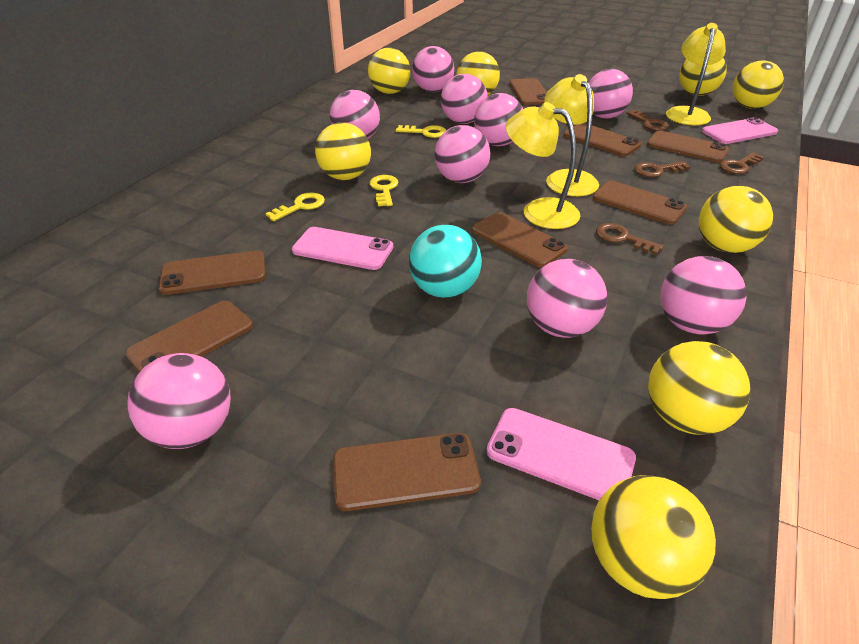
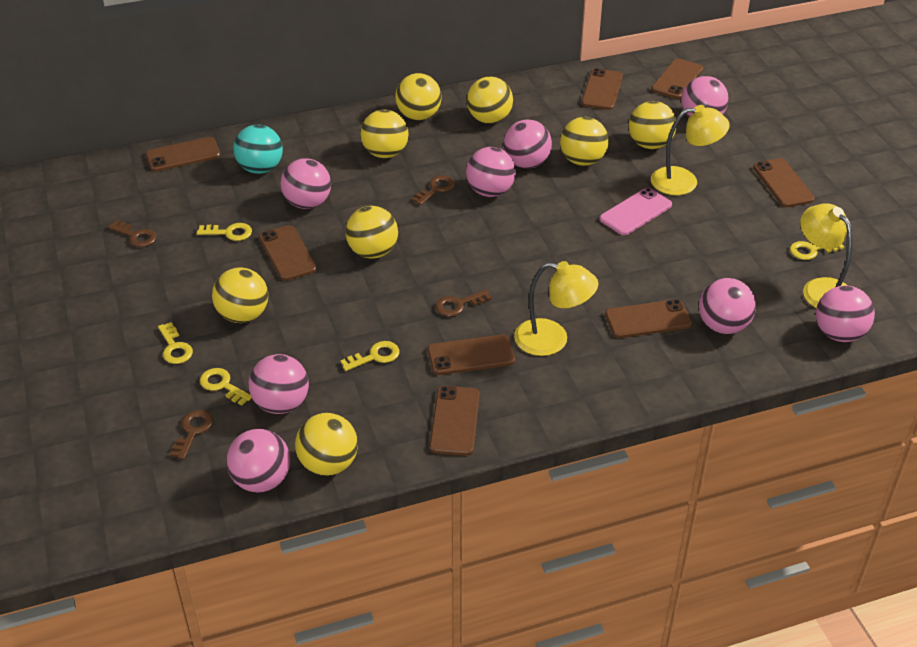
pink ball: 9 -> 8
pink phone: 3 -> 1
yellow key: 3 -> 5

